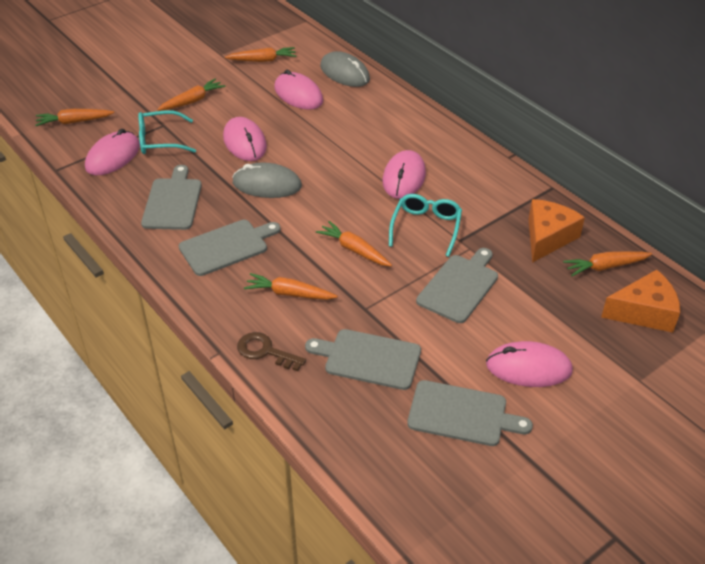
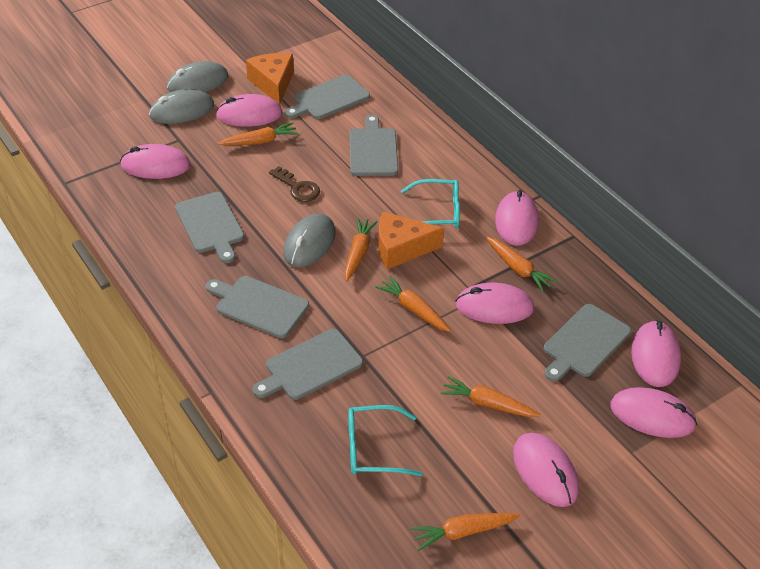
grey cutting board: 5 -> 6
grey mouse: 2 -> 3
pink mouse: 5 -> 7

